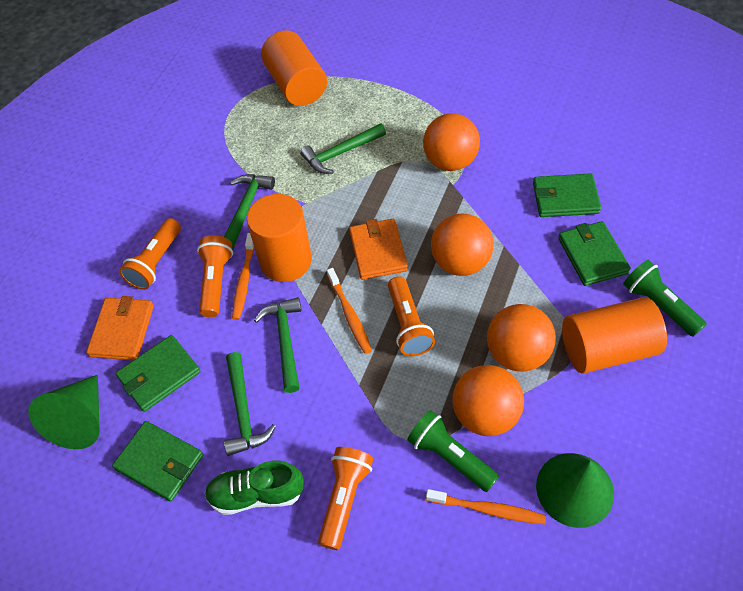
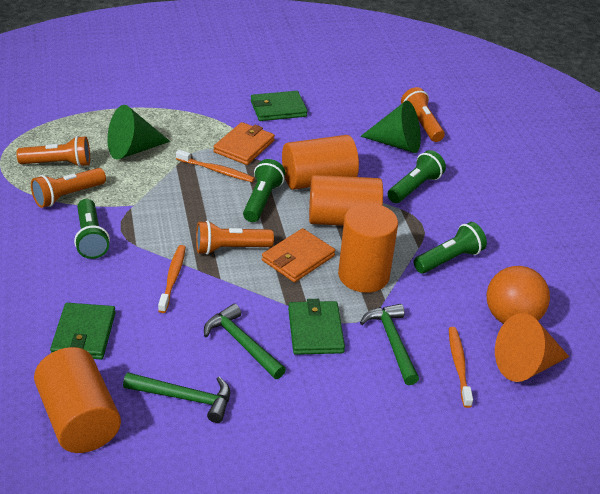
green flashlight: 2 -> 4
green hammer: 4 -> 3
green shoe: 1 -> 0
green wallet: 4 -> 3
orange ball: 4 -> 1
orange cone: 0 -> 1
orange cylinder: 3 -> 4

